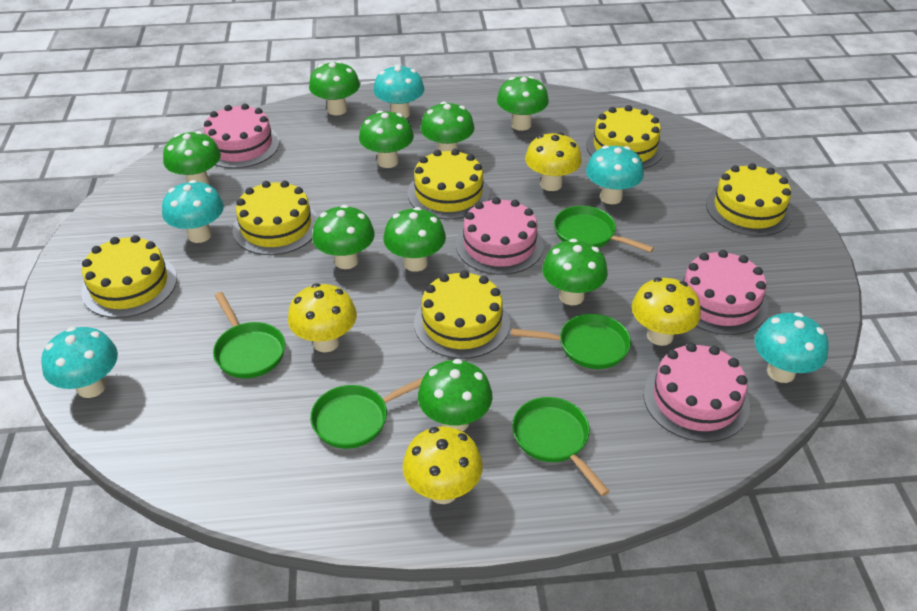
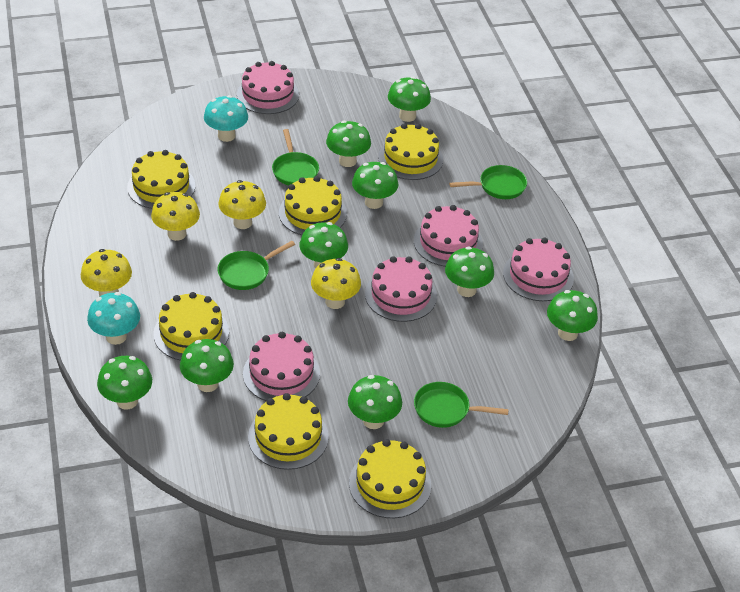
green pan: 5 -> 4
pink cake: 4 -> 5
turquoise mushroom: 5 -> 2

